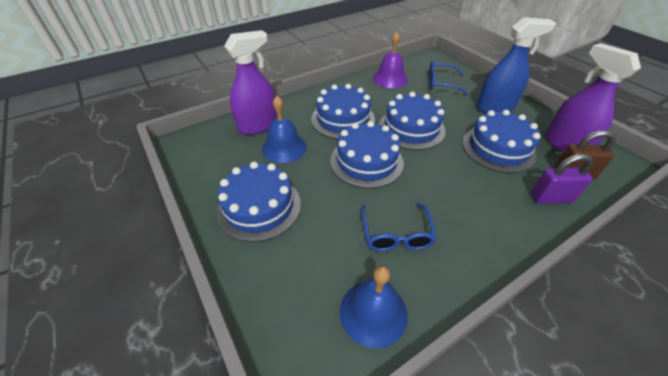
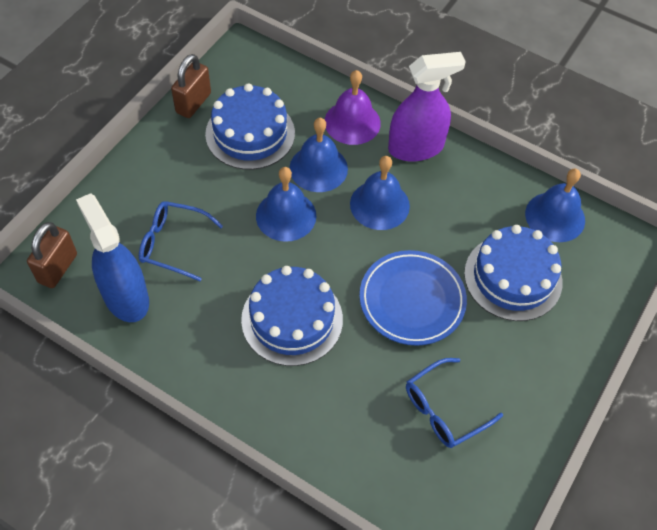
blue bell: 2 -> 4
blue cake: 5 -> 3
blue plate: 0 -> 1
brown padlock: 1 -> 2
purple padlock: 1 -> 0
purple spray bottle: 2 -> 1

